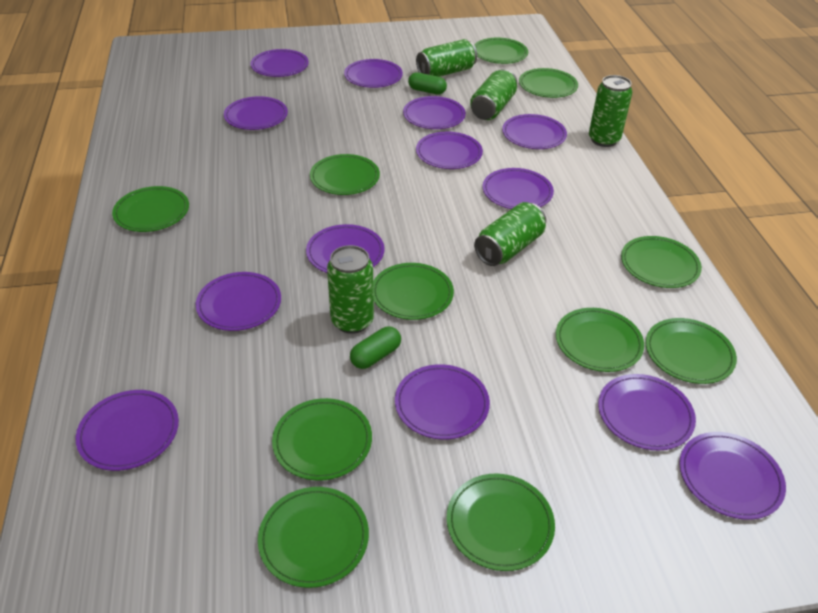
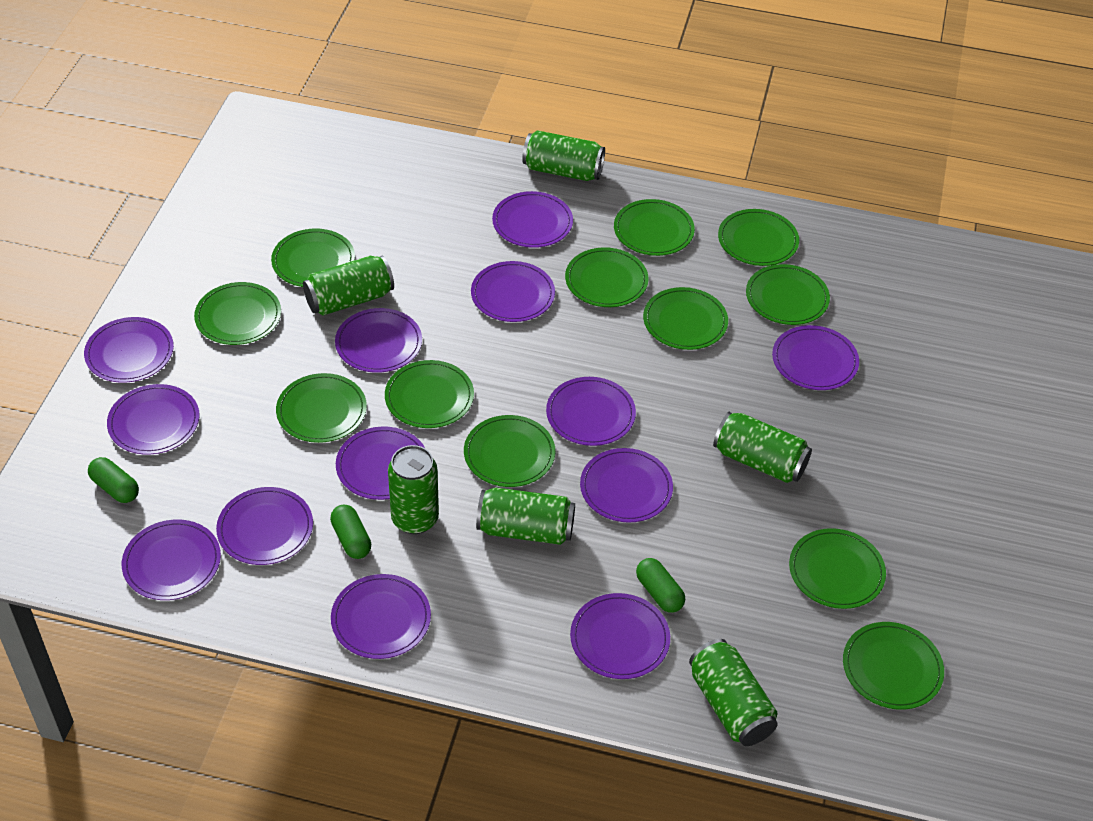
green can: 5 -> 6
green capsule: 2 -> 3
green plate: 11 -> 12

